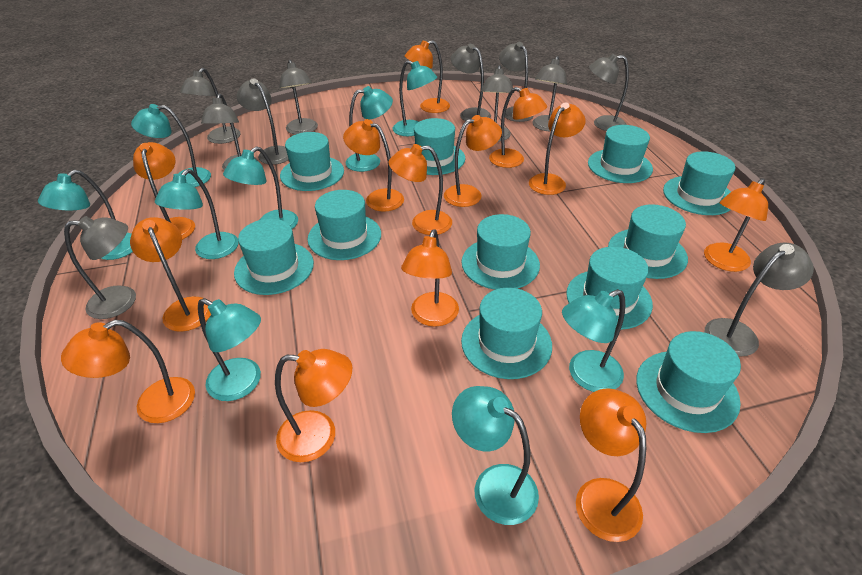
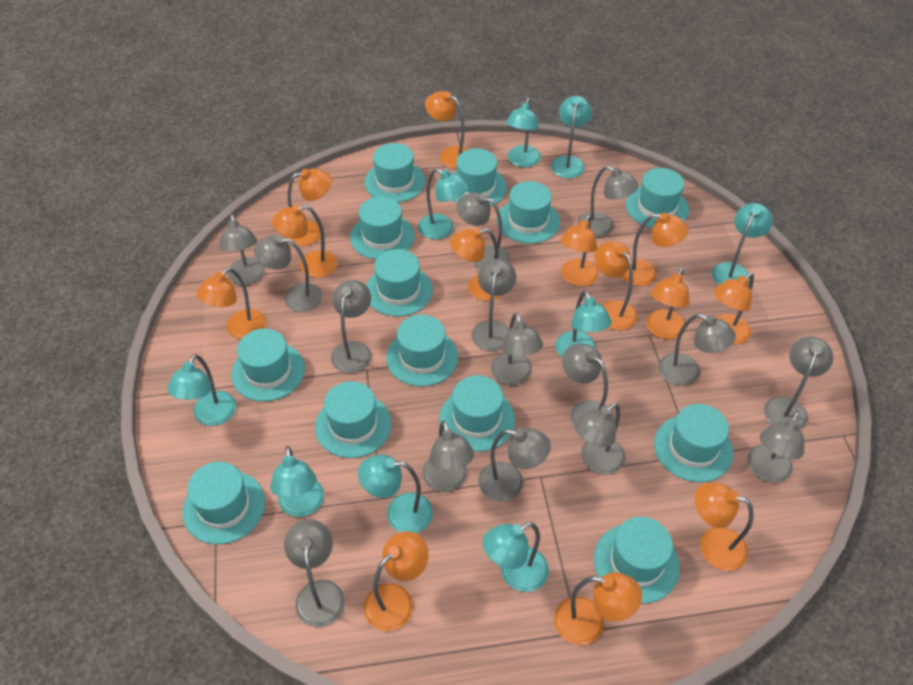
grey lamp: 11 -> 15
turquoise hat: 11 -> 13

